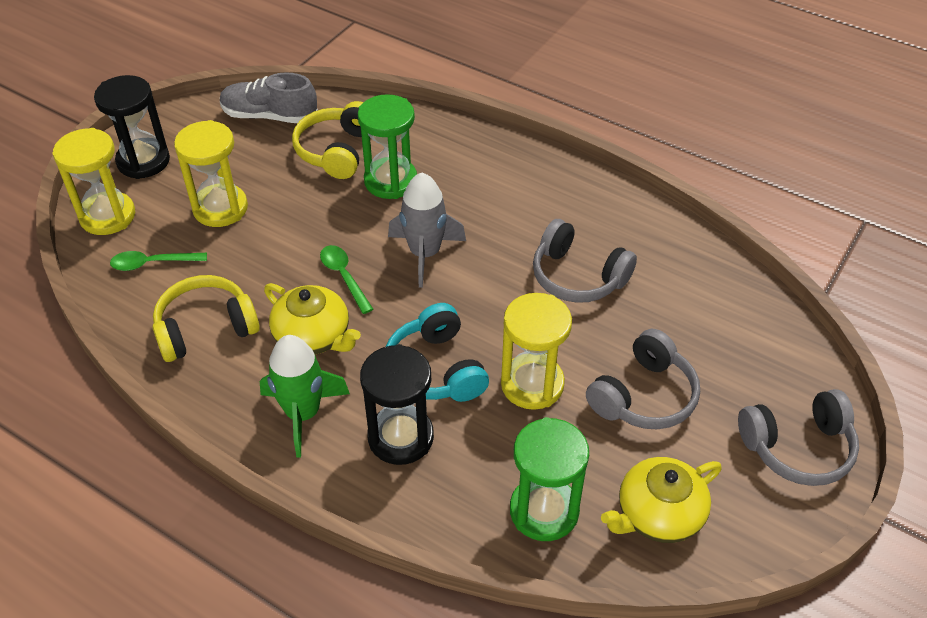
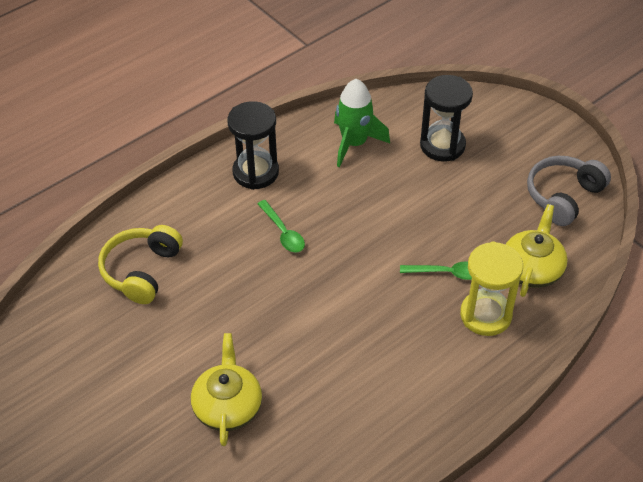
green hourglass: 2 -> 0
grey headphones: 3 -> 1
grey rocket: 1 -> 0
grey shoe: 1 -> 0
turquoise headphones: 1 -> 0
yellow headphones: 2 -> 1
yellow hourglass: 3 -> 1

